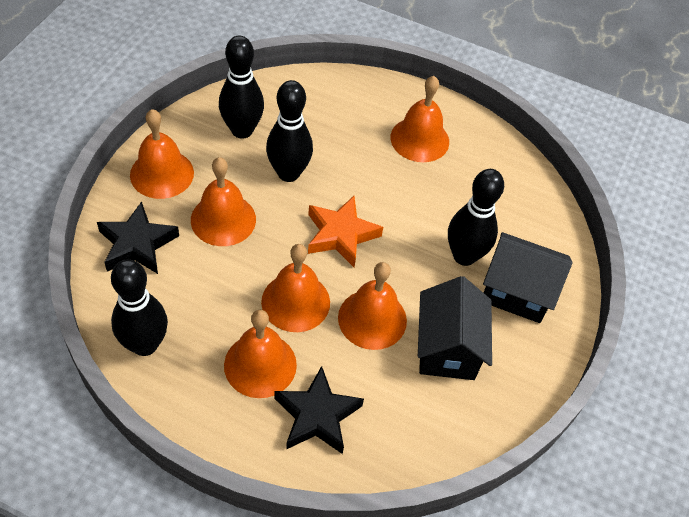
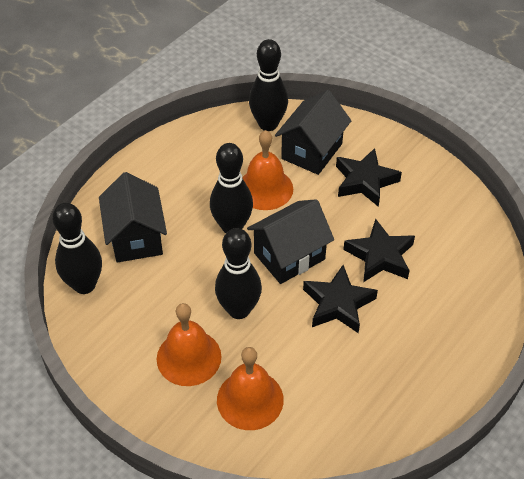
black house: 2 -> 3
black star: 2 -> 3
orange bell: 6 -> 3
orange star: 1 -> 0

